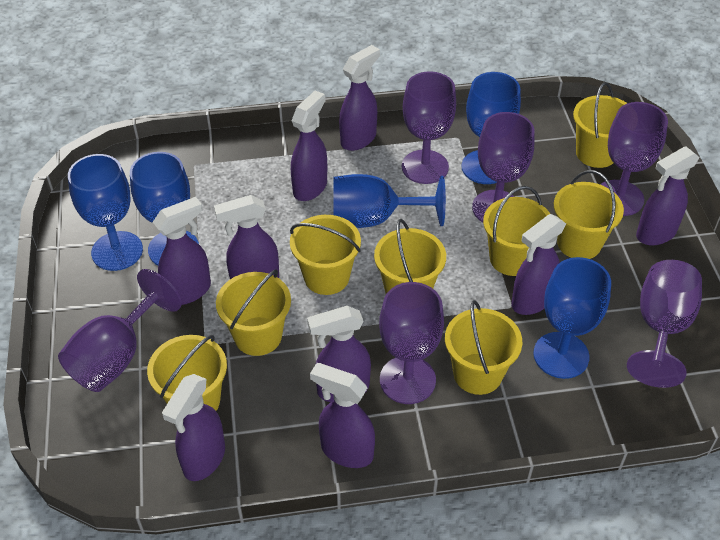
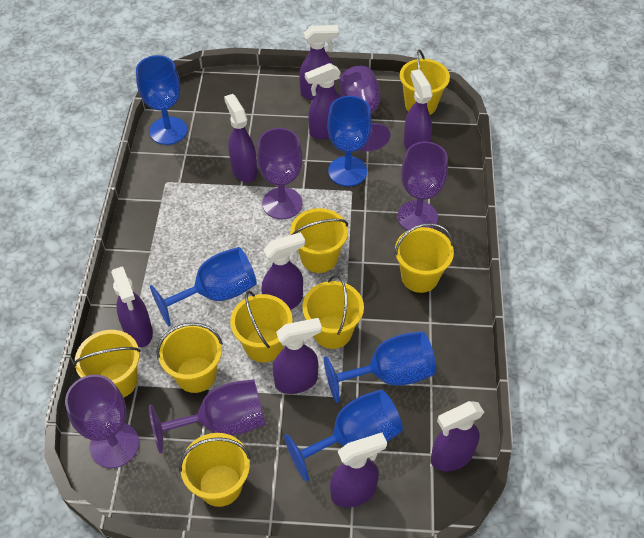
purple goblet: 6 -> 5

